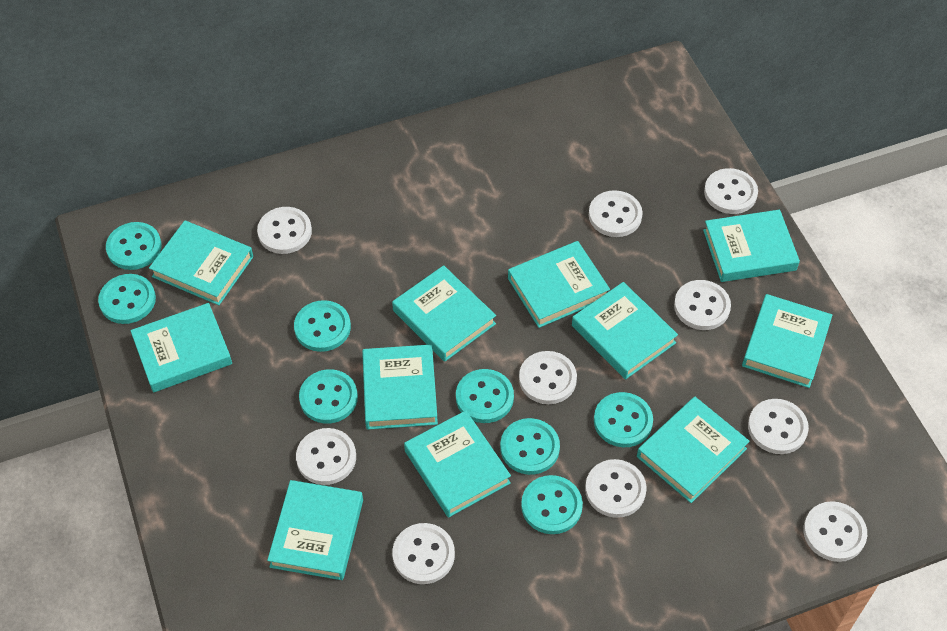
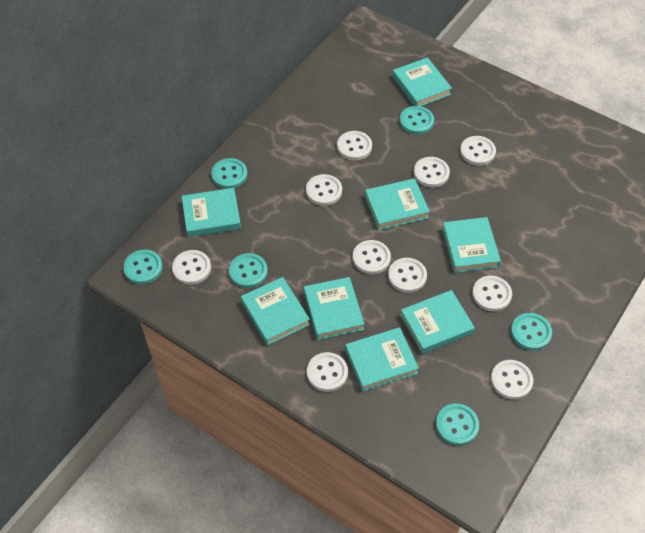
turquoise book: 11 -> 8
turquoise button: 8 -> 6

